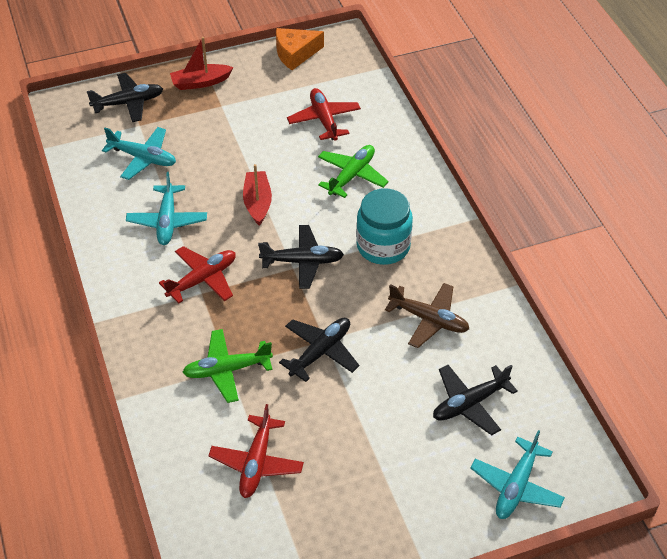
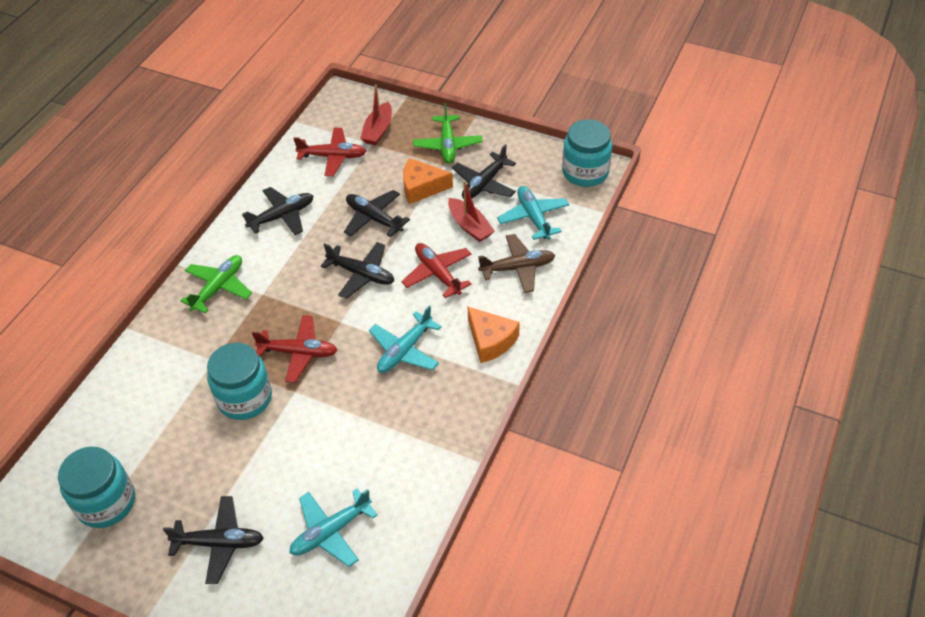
black plane: 4 -> 5
orange cheese: 1 -> 2
turquoise jar: 1 -> 3

